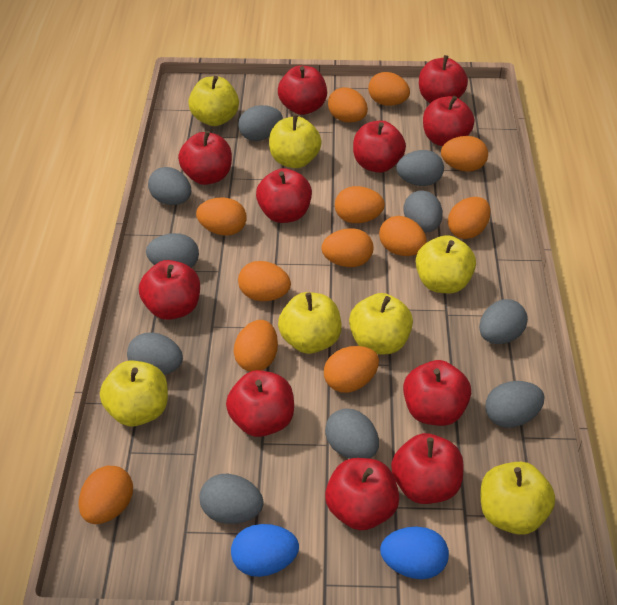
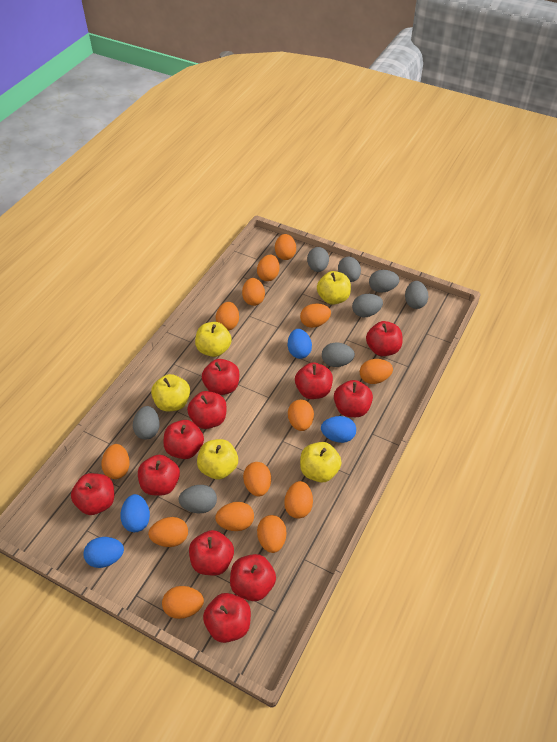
blue egg: 2 -> 4
grey egg: 10 -> 8
orange egg: 12 -> 14
yellow apple: 7 -> 5

